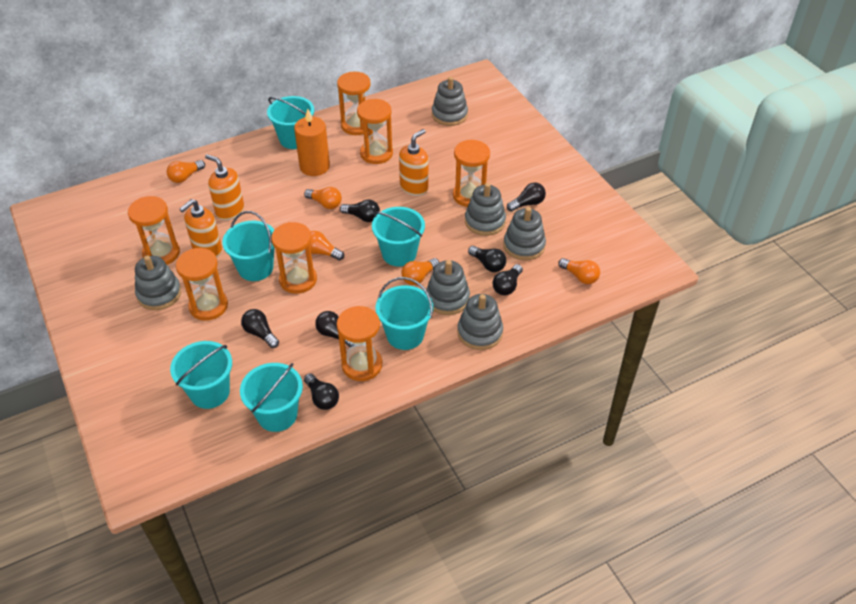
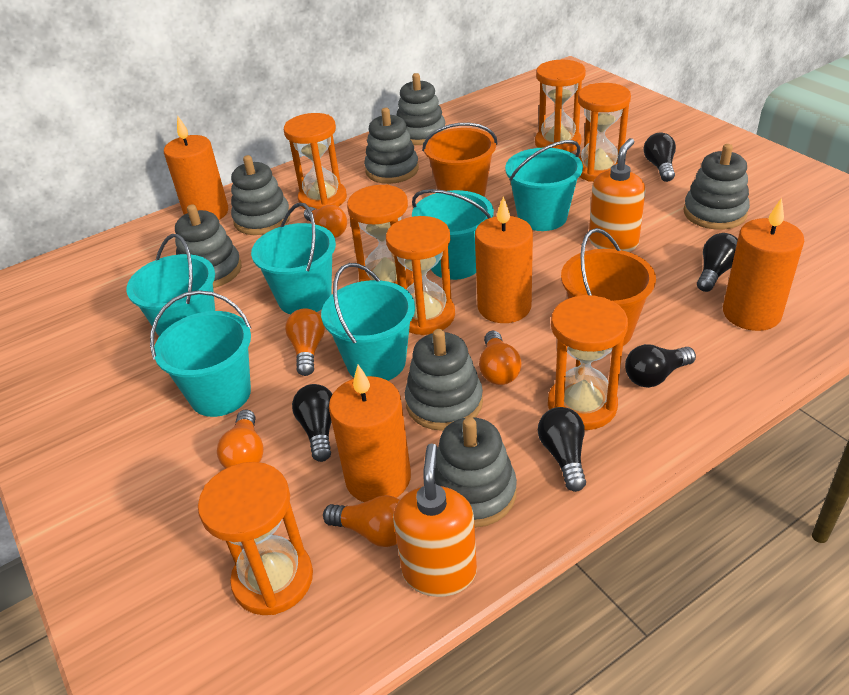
black light bulb: 7 -> 5
grey stacking toy: 6 -> 7
orange bucket: 0 -> 2
orange candle: 1 -> 4
orange soap dispenser: 3 -> 2

